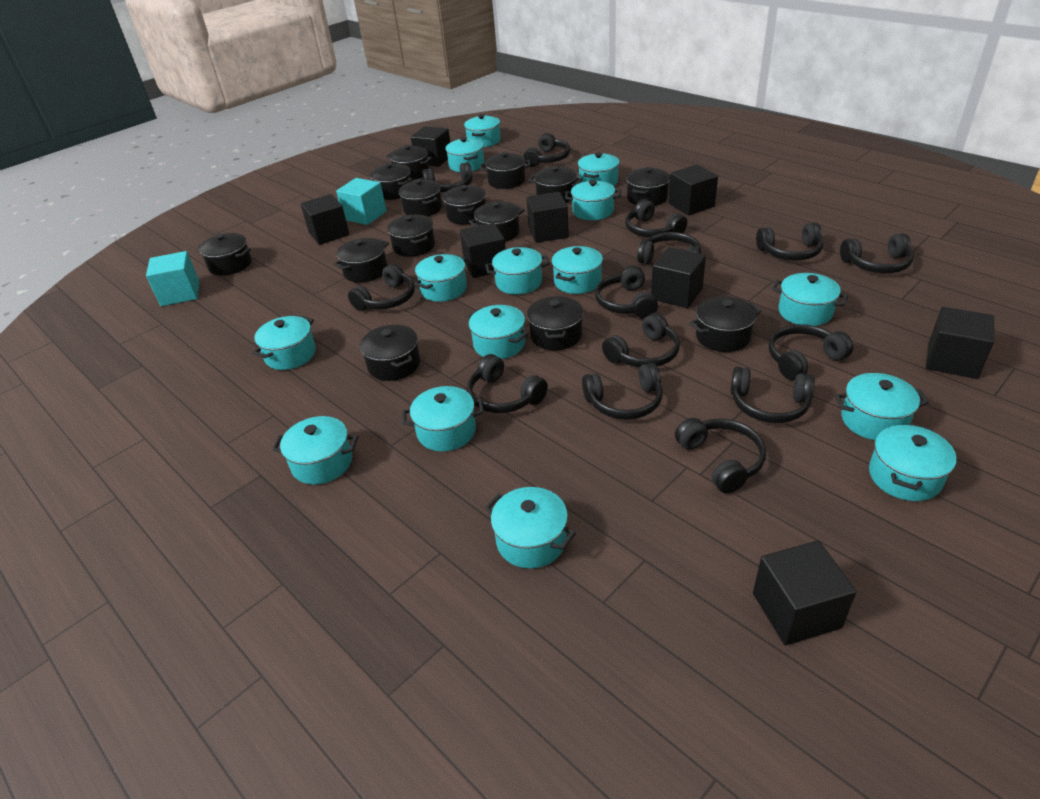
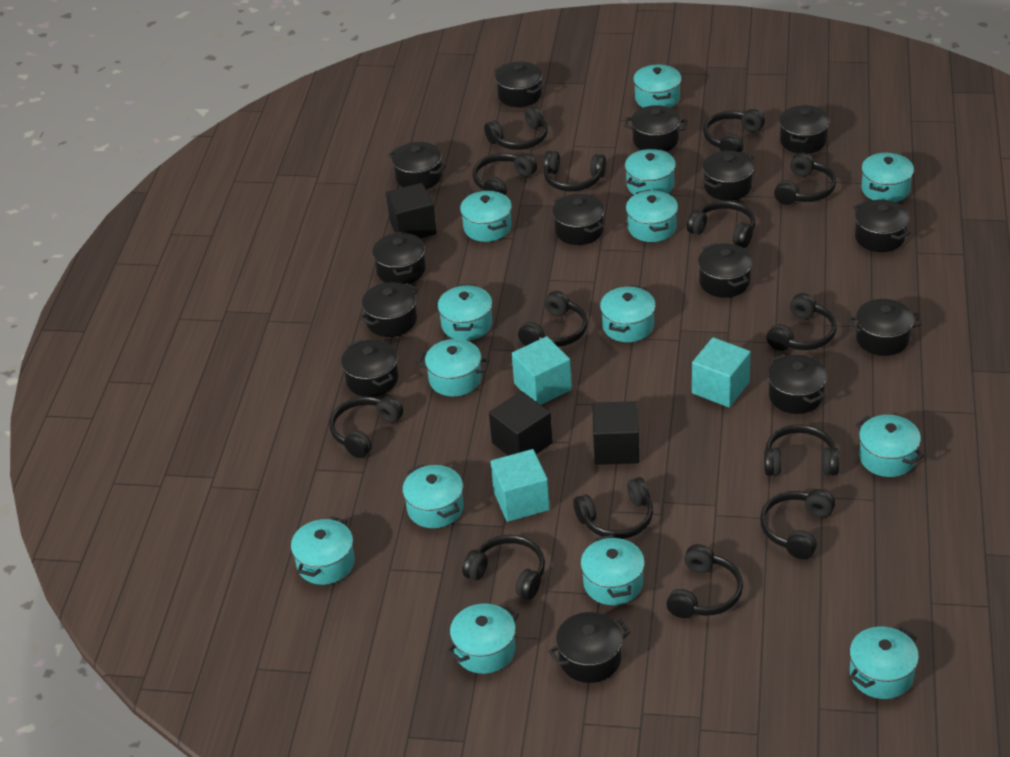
black cube: 8 -> 3
turquoise cube: 2 -> 3
turquoise pot: 15 -> 14

